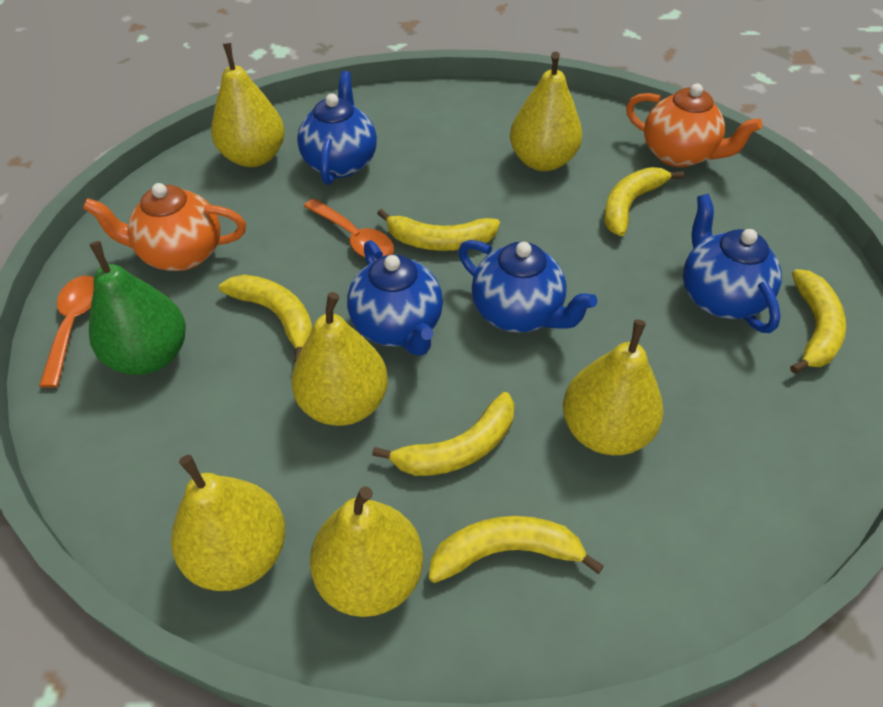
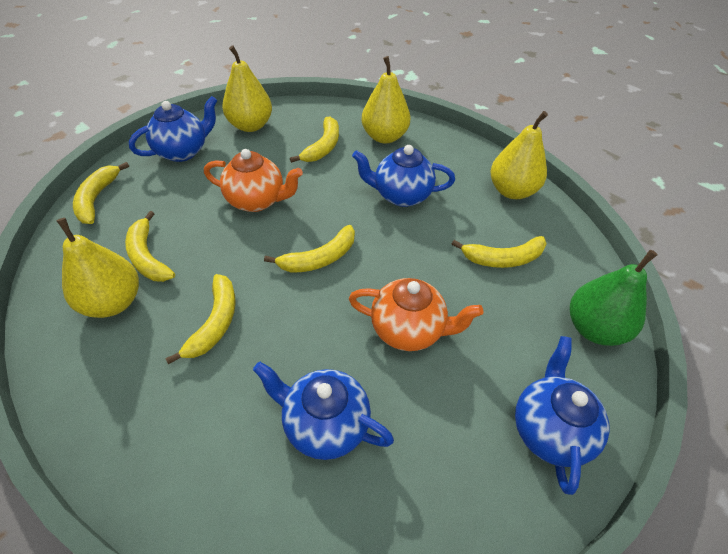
orange spoon: 2 -> 0
yellow pear: 6 -> 4

